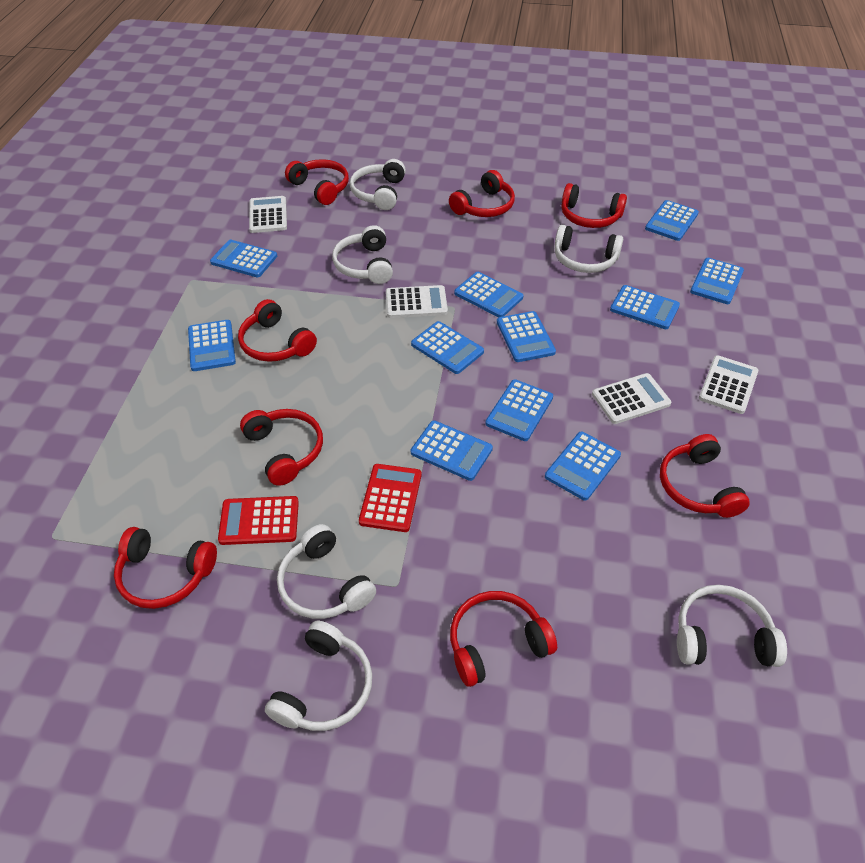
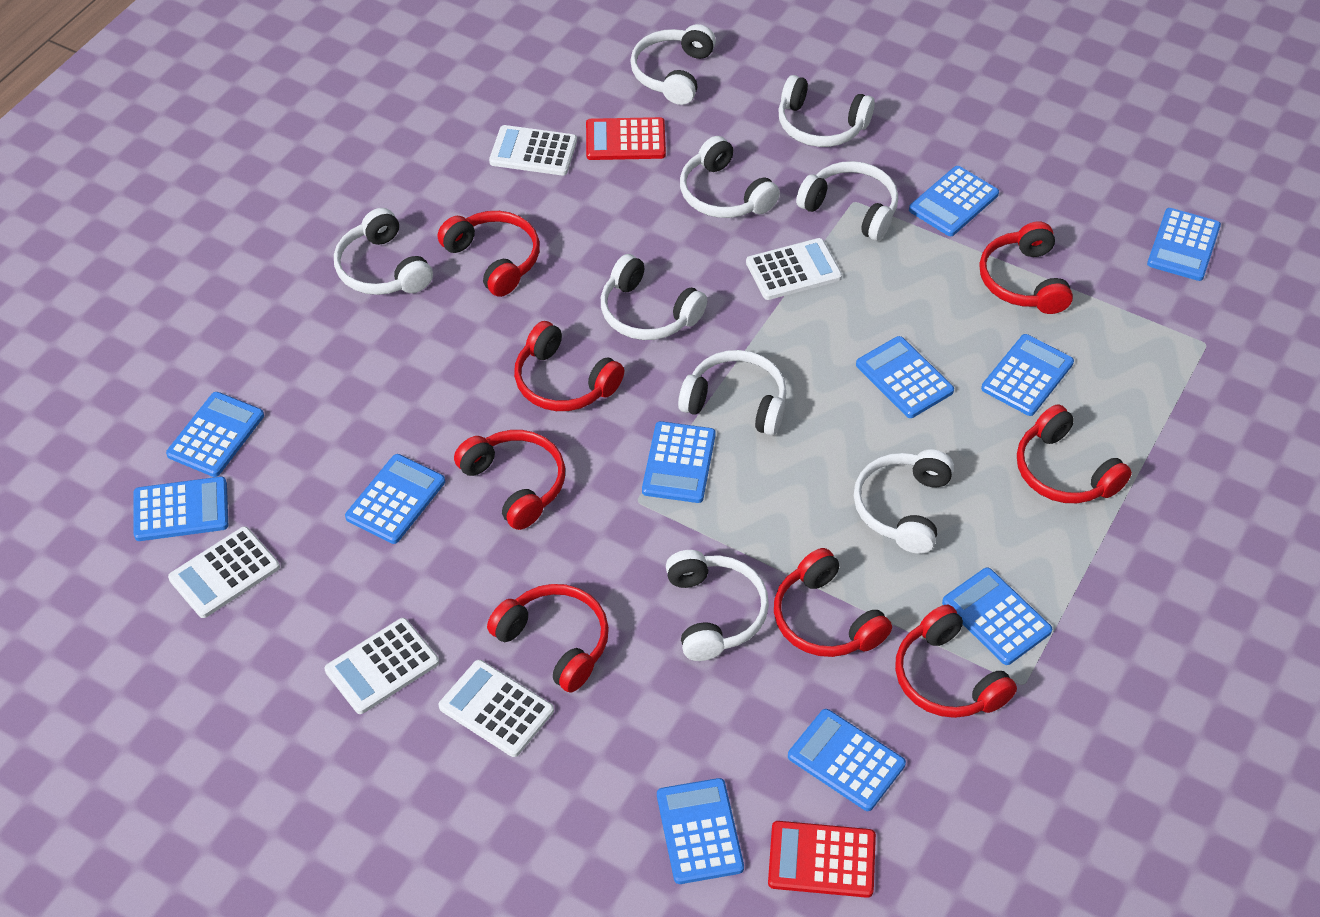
white calculator: 4 -> 5
white headphones: 6 -> 9

